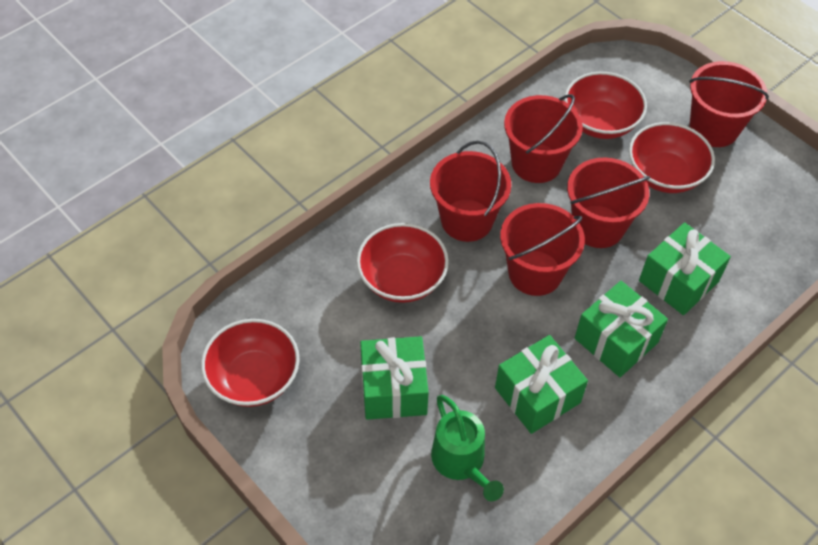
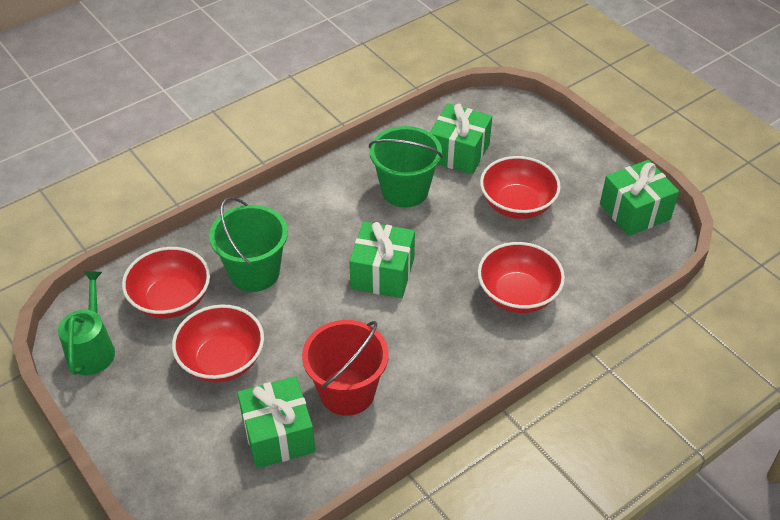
green bucket: 0 -> 2
red bucket: 5 -> 1

